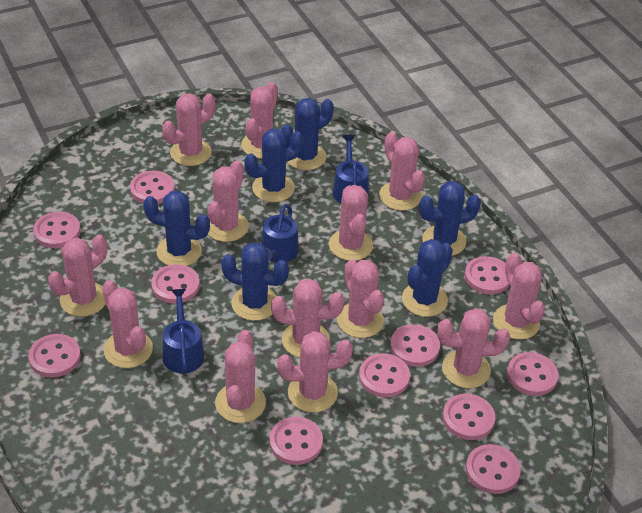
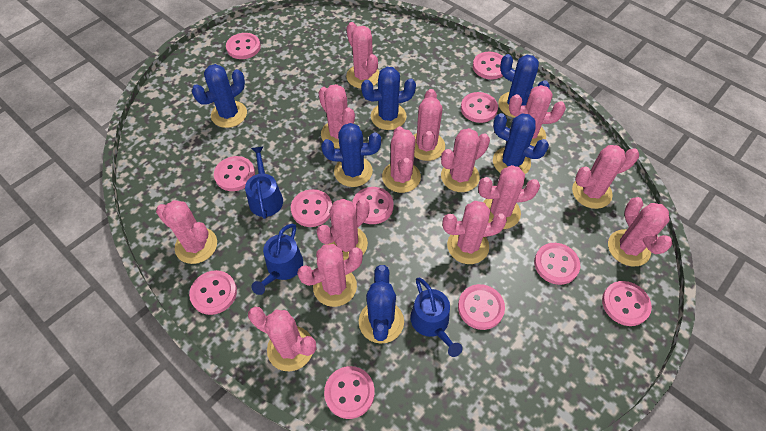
pink cactus: 13 -> 14

